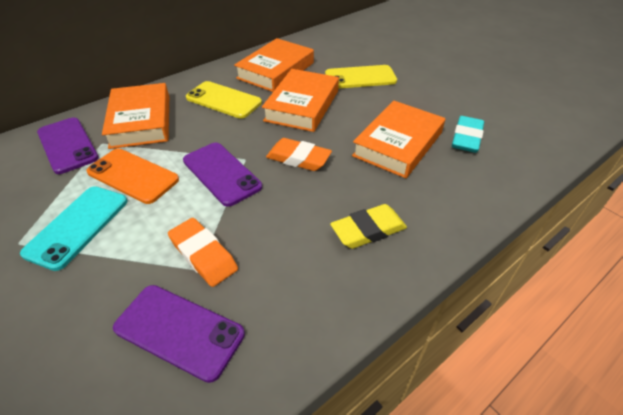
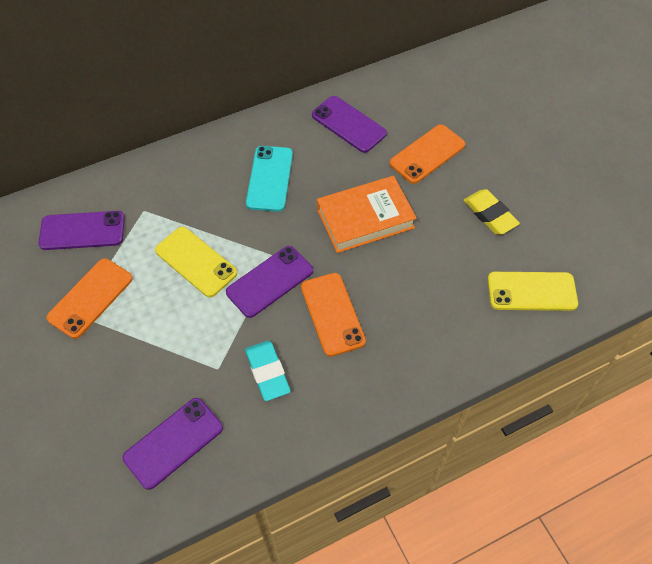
orange book: 4 -> 1
orange eraser: 2 -> 0
orange phone: 1 -> 3
purple phone: 3 -> 4

